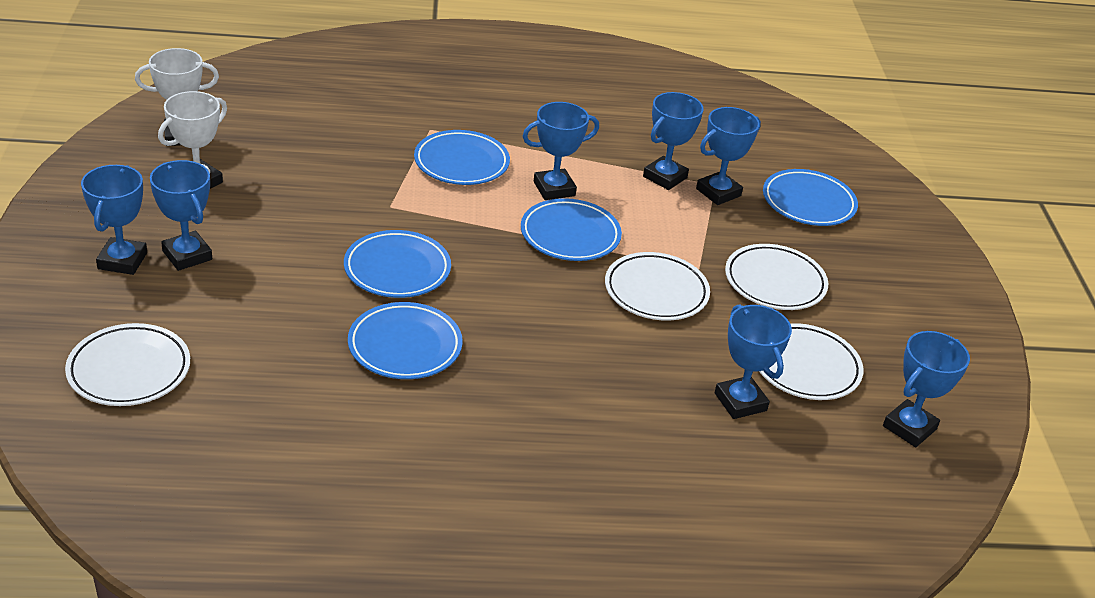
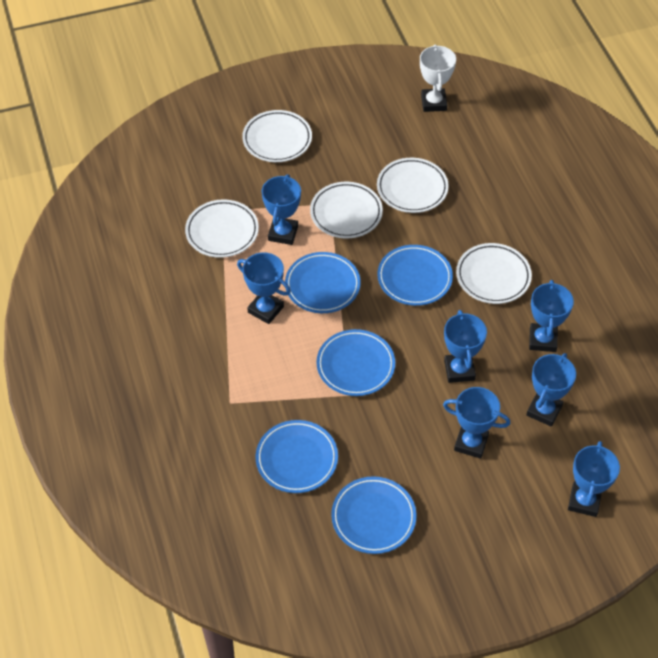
white plate: 4 -> 5
white trophy: 2 -> 1

